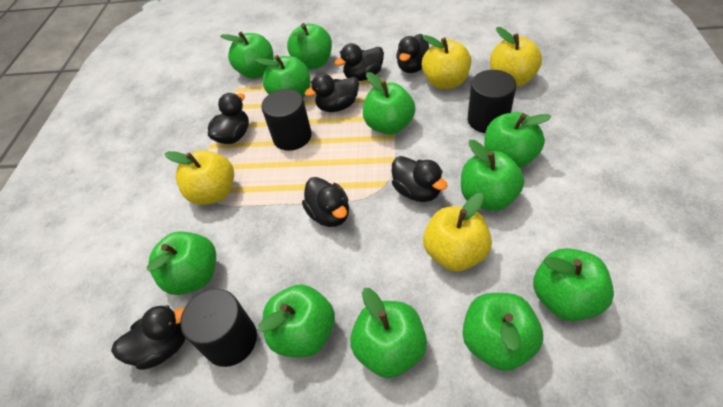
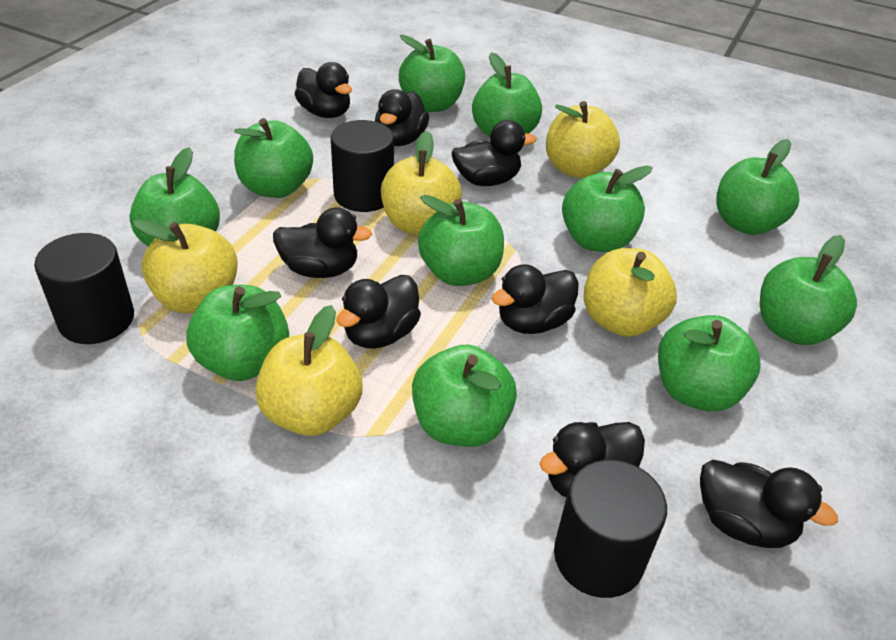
black duck: 7 -> 8
yellow apple: 4 -> 5

